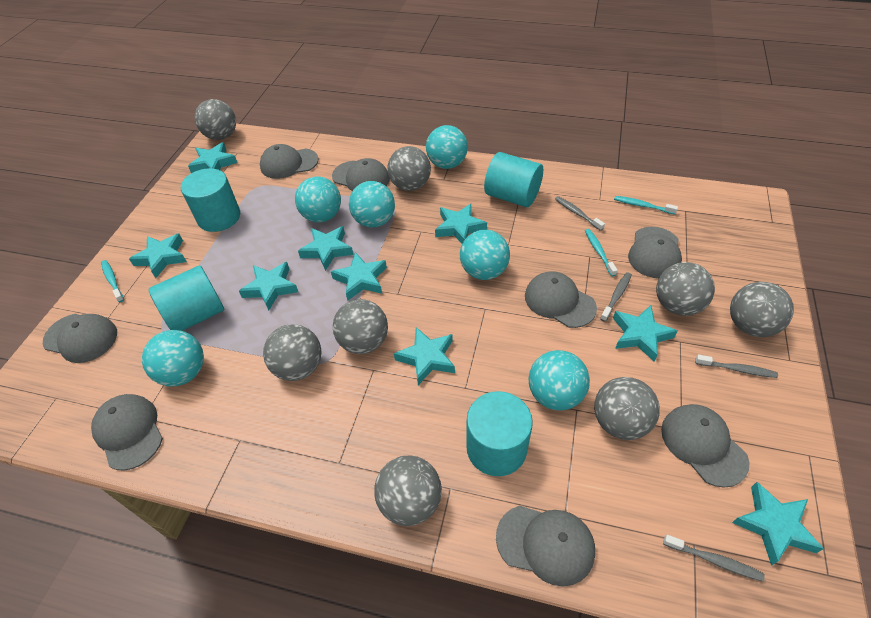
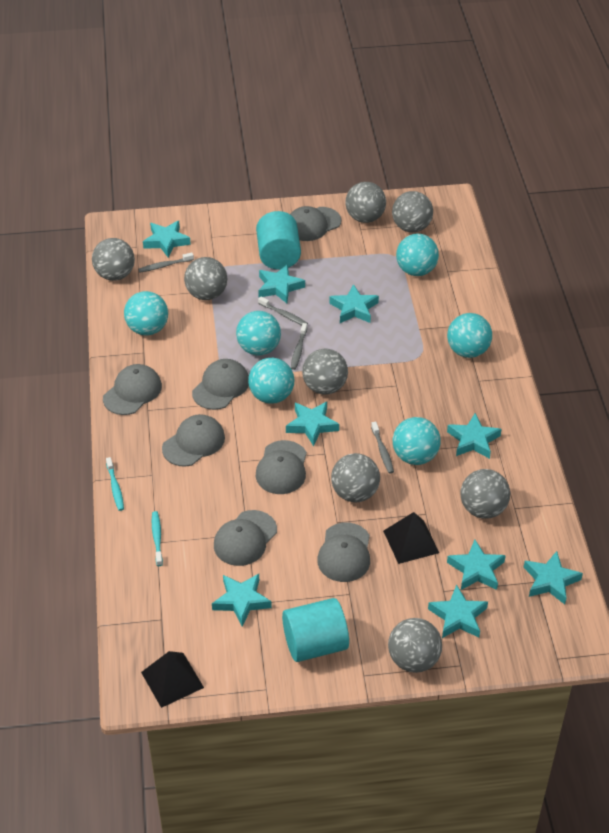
black pyramid: 0 -> 2
grey cap: 8 -> 7
turquoise cylinder: 4 -> 2
turquoise toothbrush: 3 -> 2

